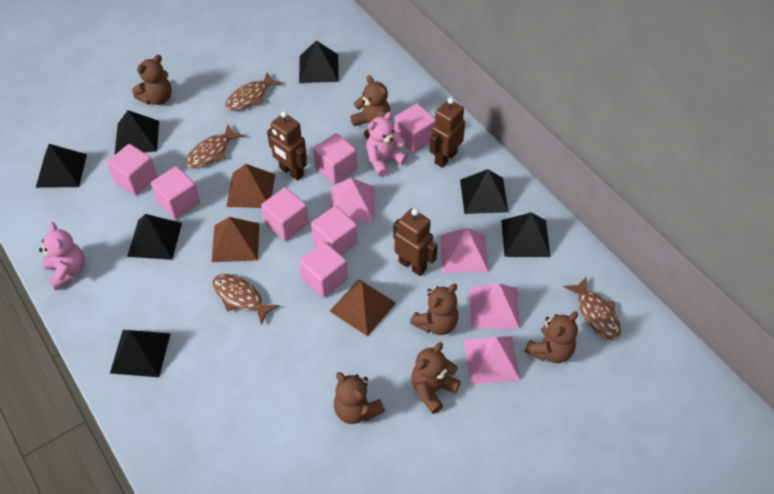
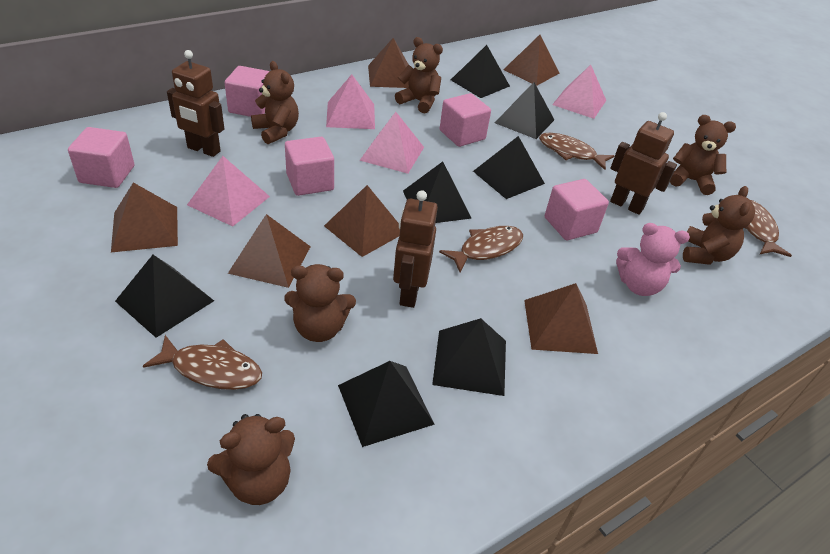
brown pyramid: 3 -> 6
pink cube: 7 -> 5
pink teddy bear: 2 -> 1

